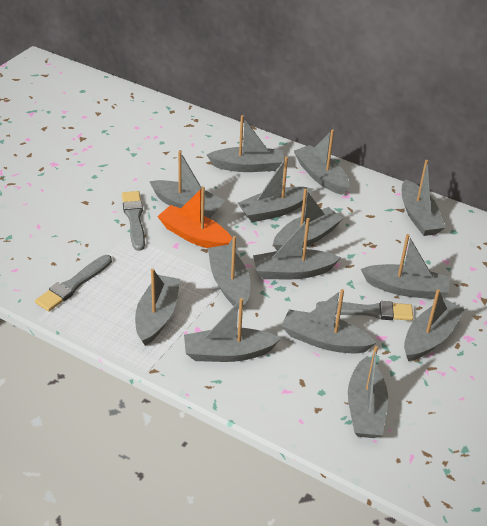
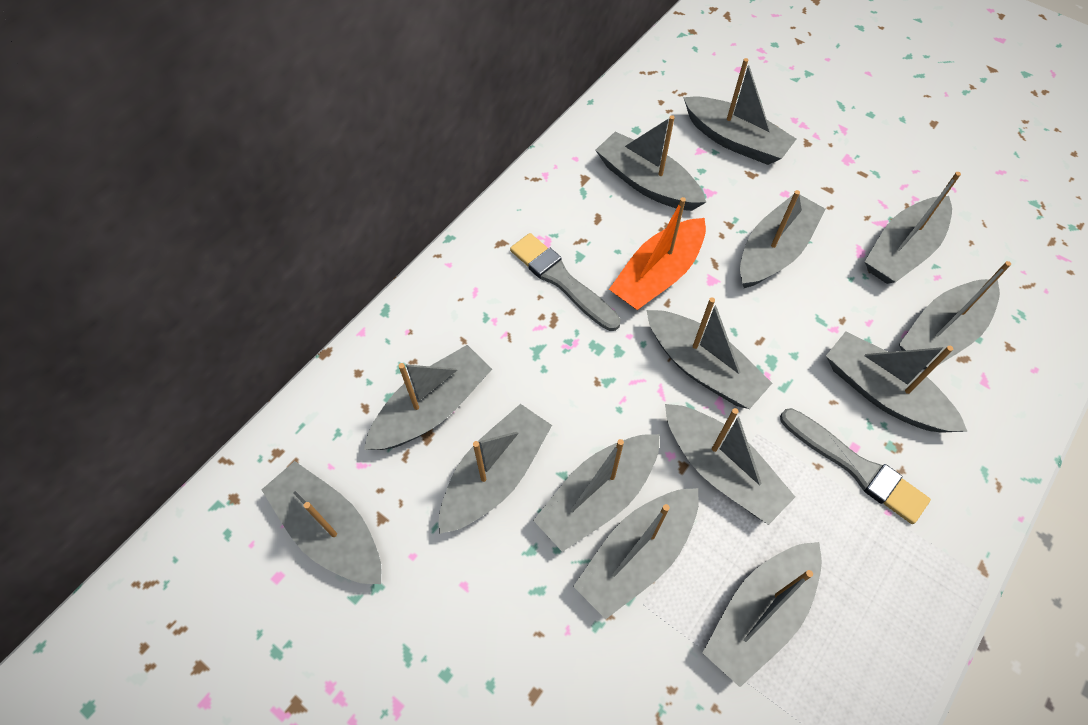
grey brush: 3 -> 2

